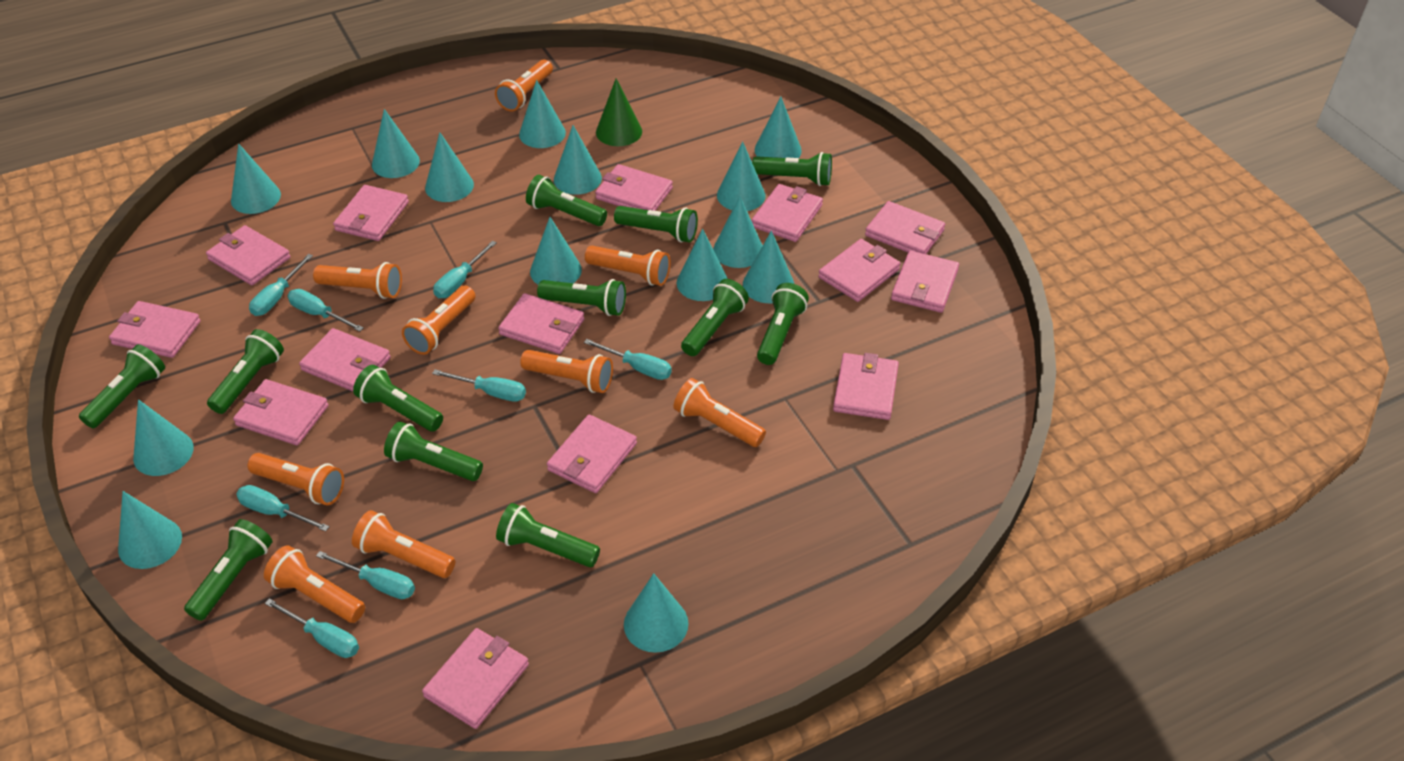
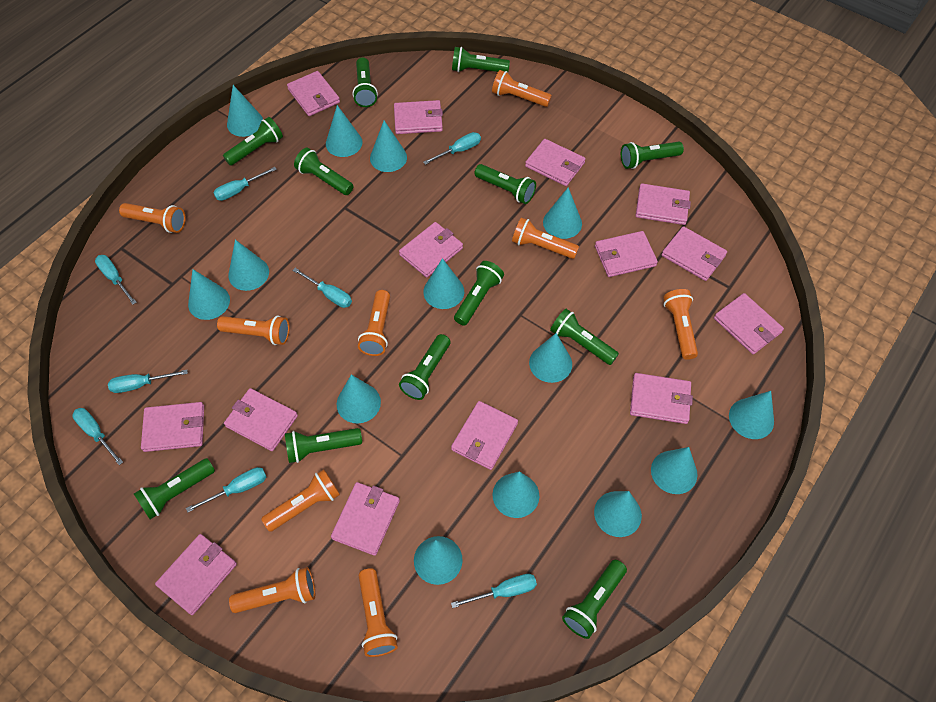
green cone: 1 -> 0

